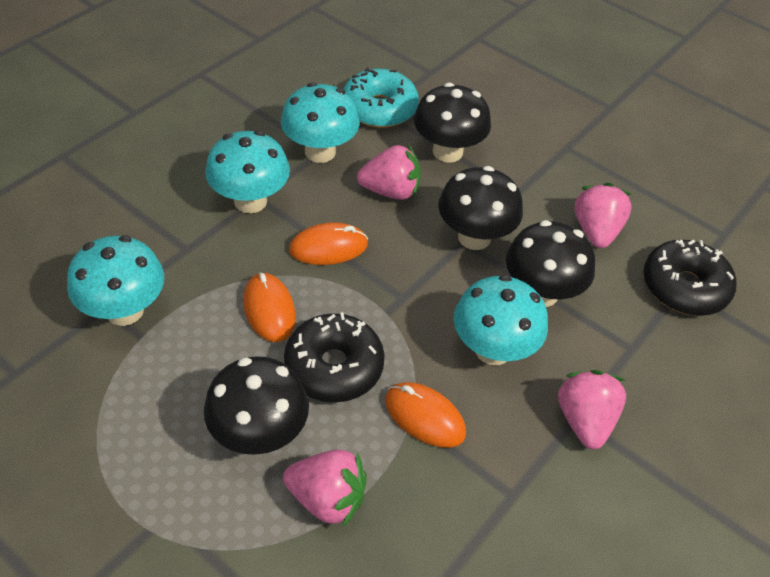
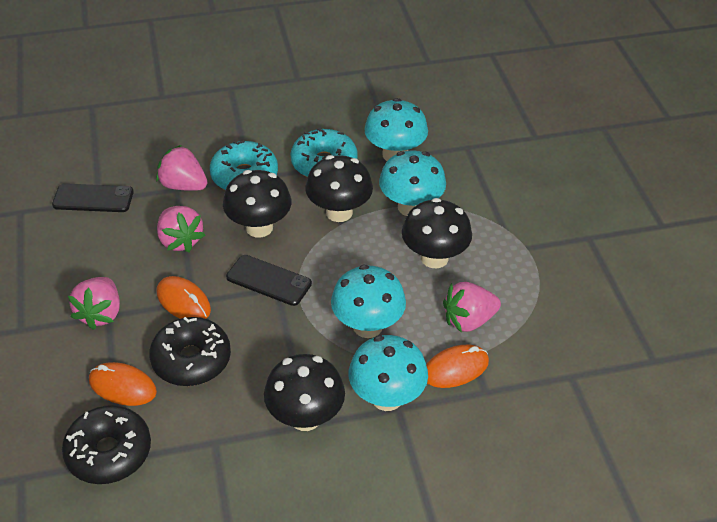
black phone: 0 -> 2
turquoise donut: 1 -> 2

